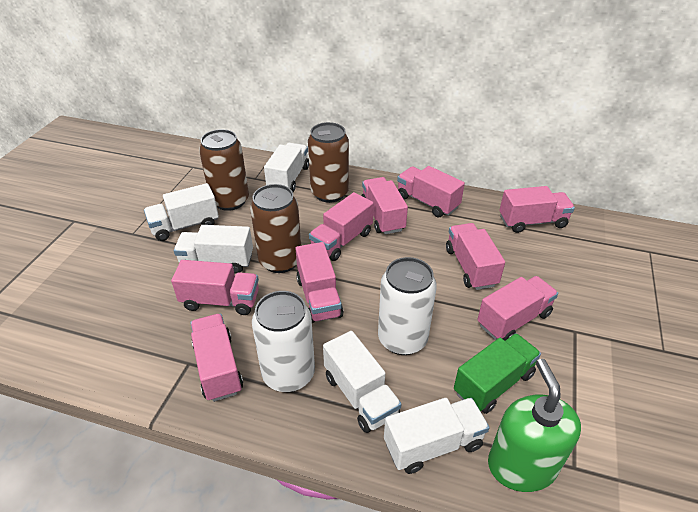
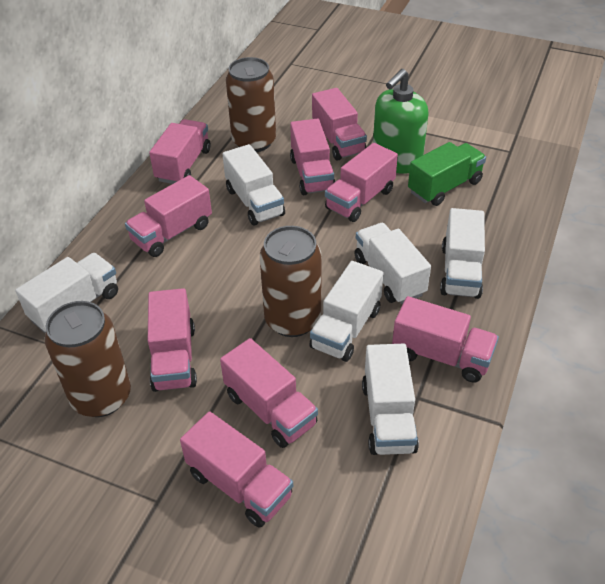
white can: 2 -> 0
white truck: 5 -> 6

